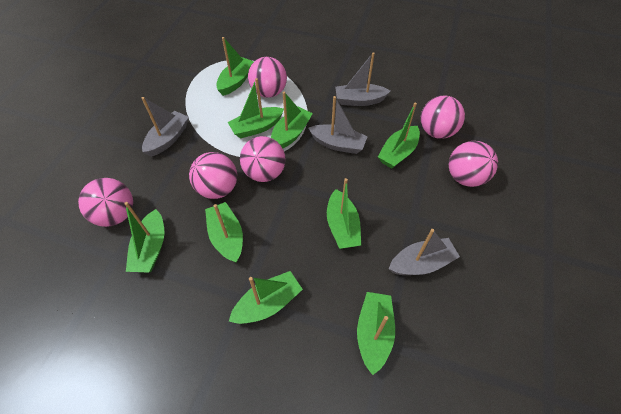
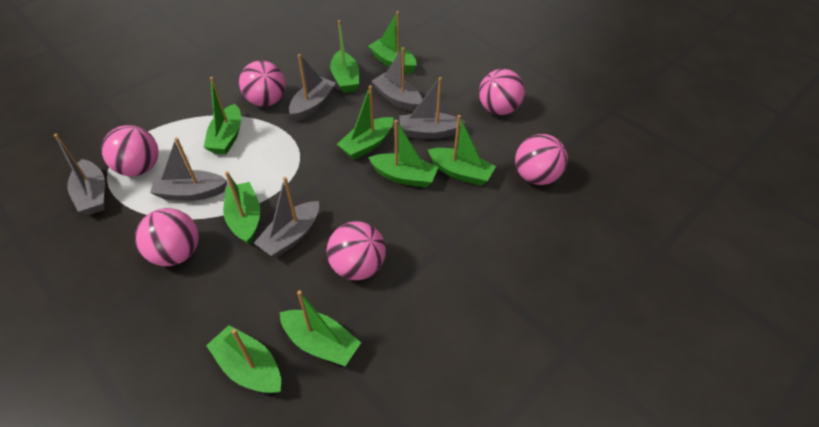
grey boat: 4 -> 6

